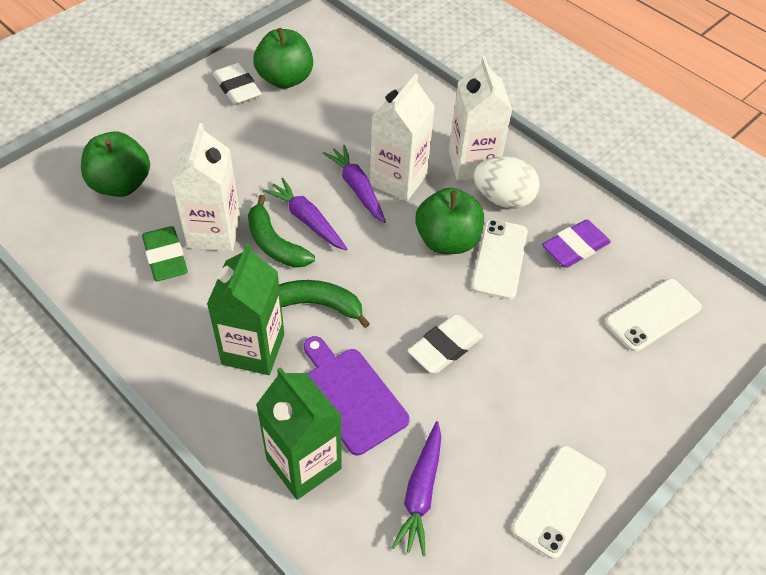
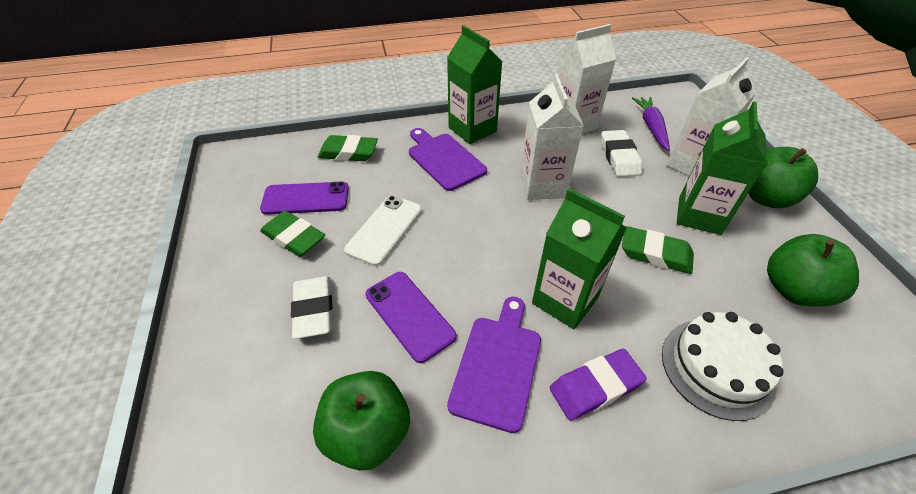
green banana: 2 -> 0
green carton: 2 -> 3
green eraser: 1 -> 3
purple carrot: 3 -> 1
purple cutting board: 1 -> 2
purple phone: 0 -> 2
white cake: 0 -> 1
white egg: 1 -> 0
white phone: 3 -> 1

